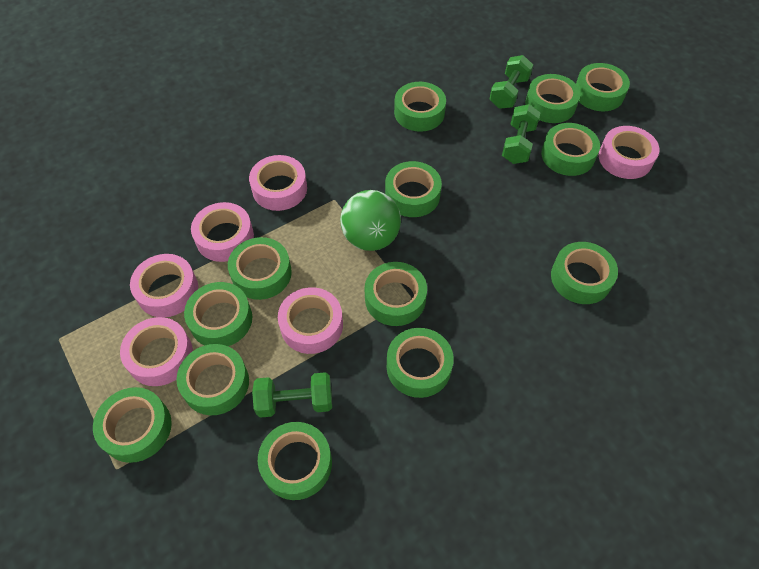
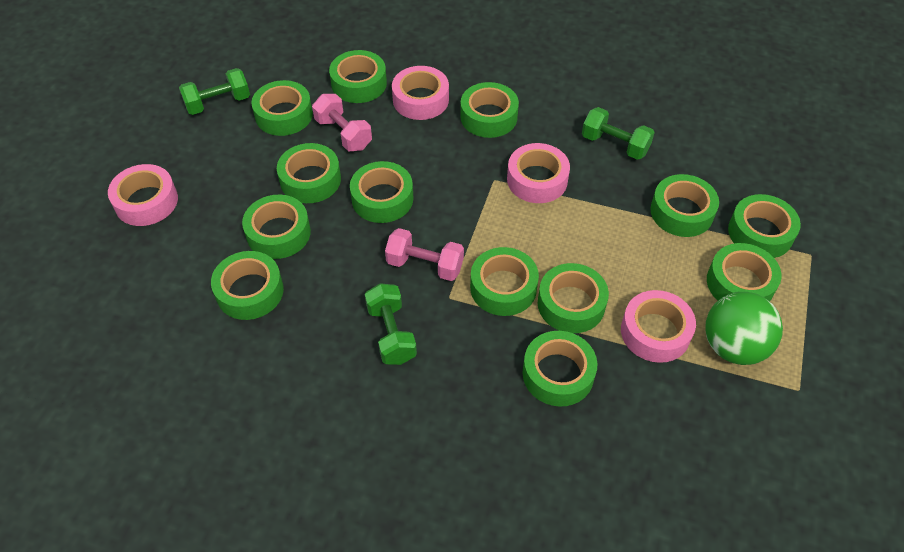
pink dumbbell: 0 -> 2
pink tape: 6 -> 4

